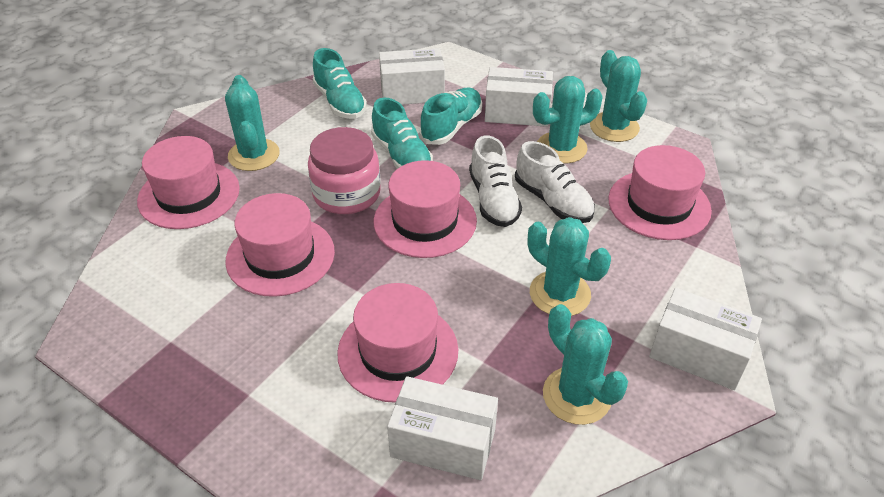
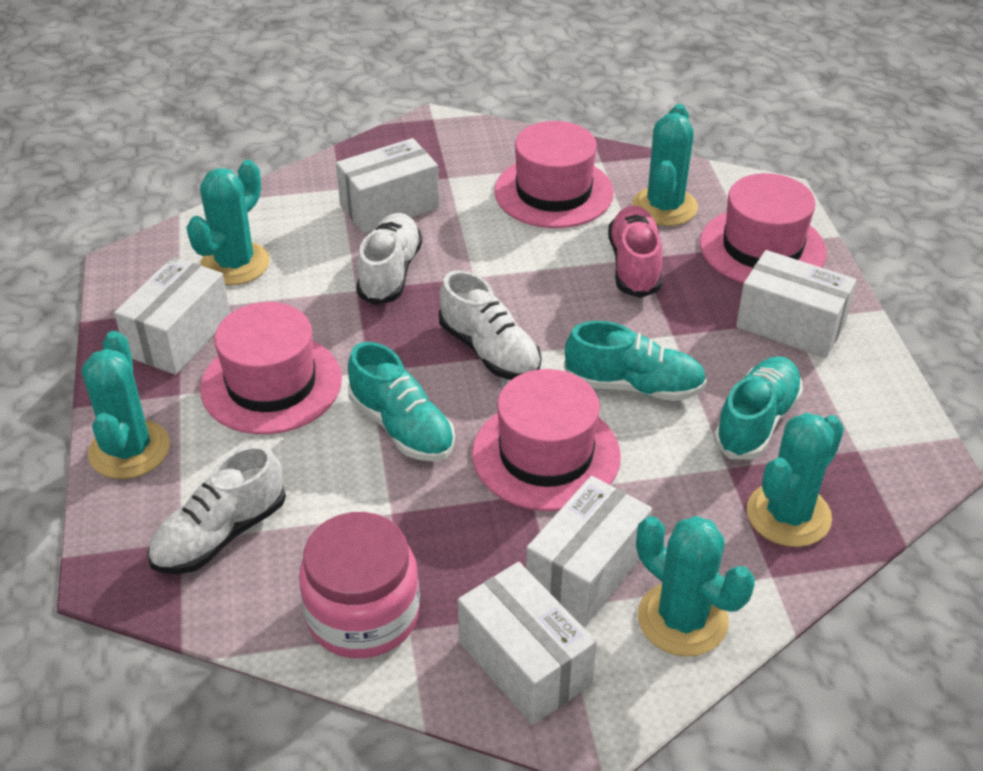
pink hat: 5 -> 4
pink shoe: 0 -> 1
white box: 4 -> 5
white shoe: 2 -> 3

